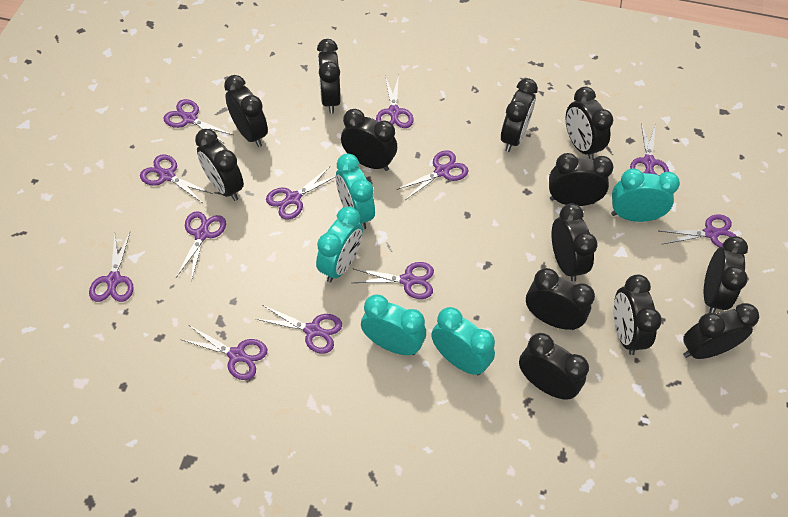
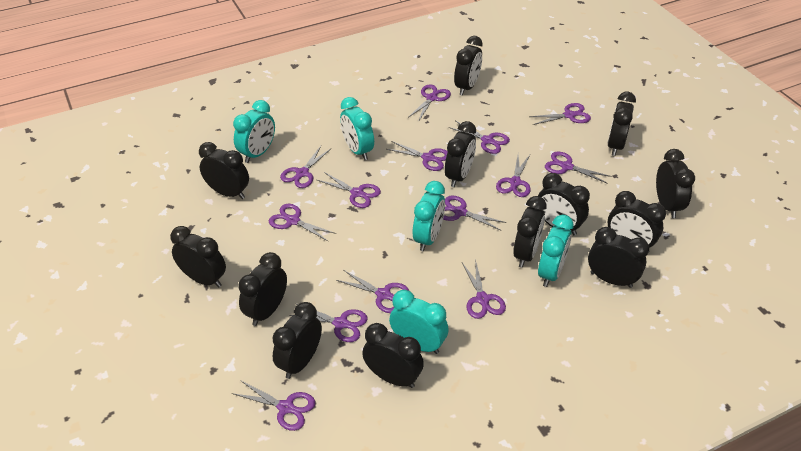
purple scissors: 12 -> 14

